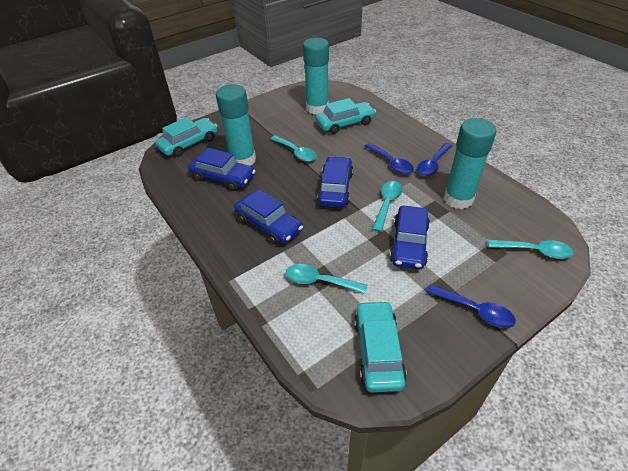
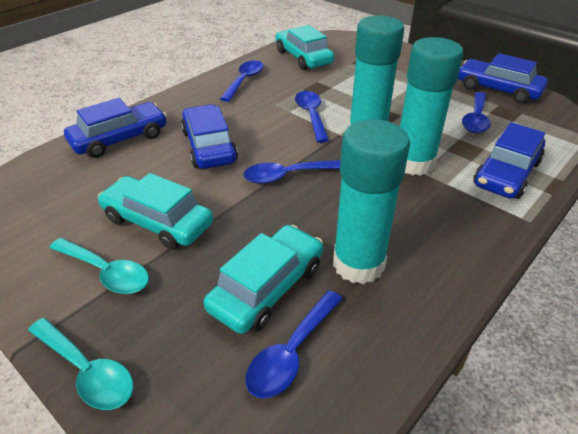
blue spoon: 3 -> 5
turquoise spoon: 4 -> 2

